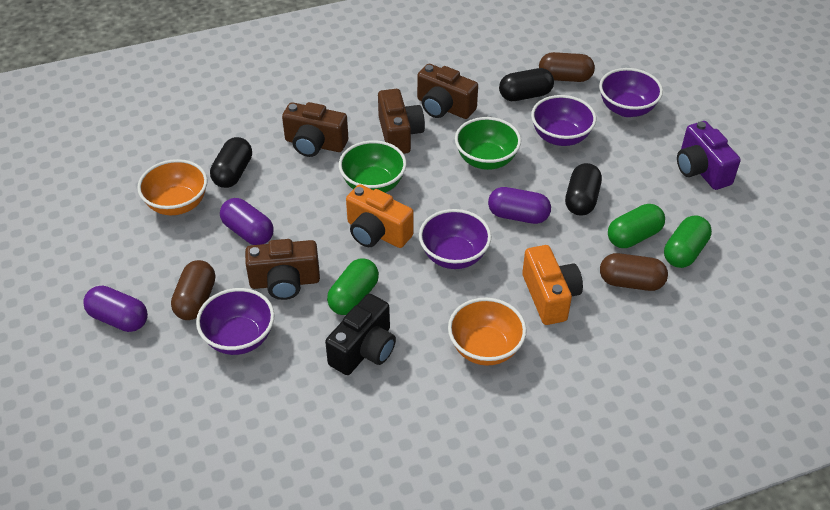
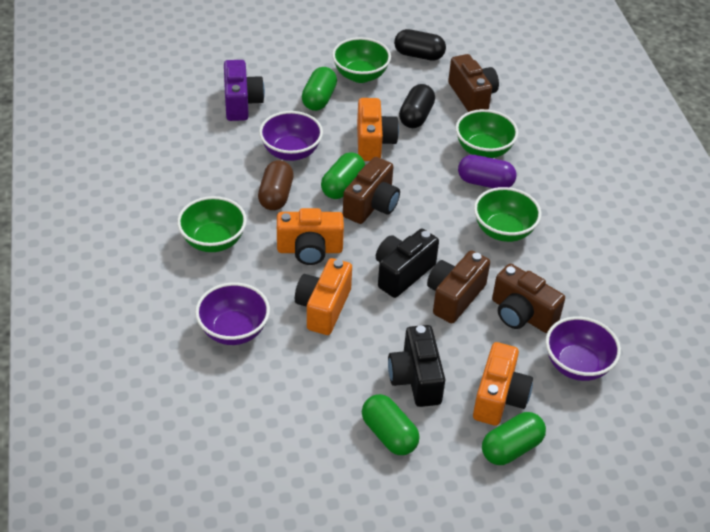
black camera: 1 -> 2
black capsule: 3 -> 2
brown capsule: 3 -> 1
green bowl: 2 -> 4
green capsule: 3 -> 4
orange bowl: 2 -> 0
orange camera: 2 -> 4
purple bowl: 4 -> 3
purple capsule: 3 -> 1

